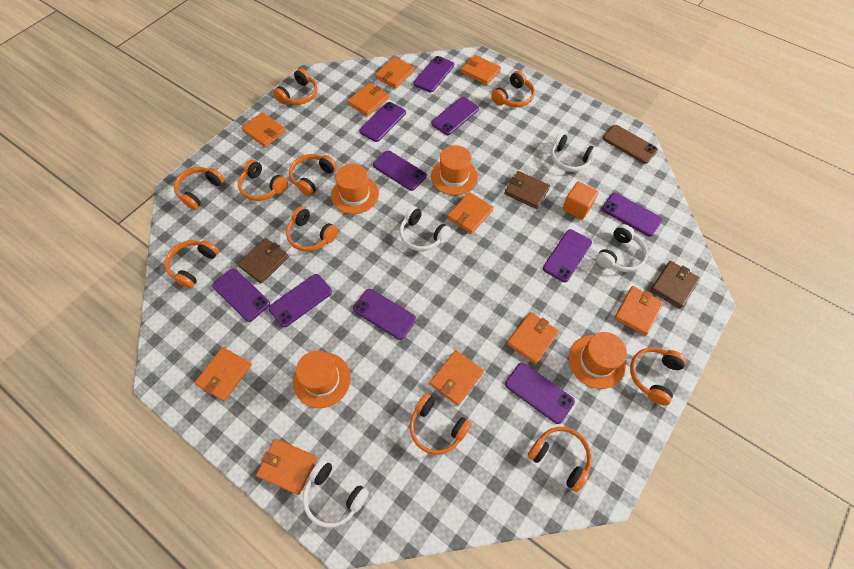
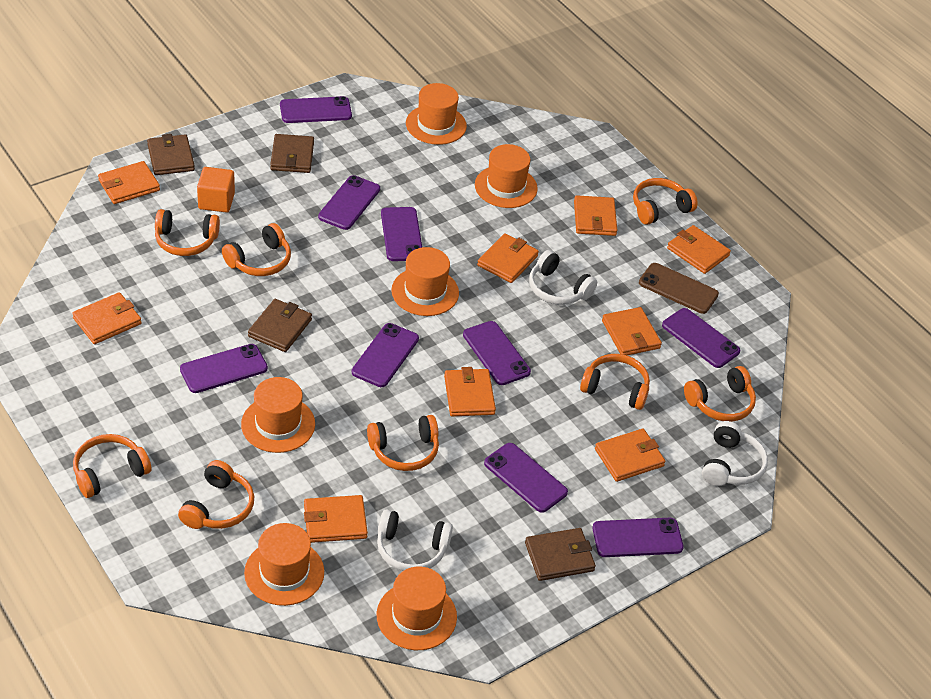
brown wallet: 3 -> 4
orange hat: 4 -> 6
orange headphones: 10 -> 8
orange wallet: 10 -> 9
purple phone: 10 -> 9
white headphones: 4 -> 3

